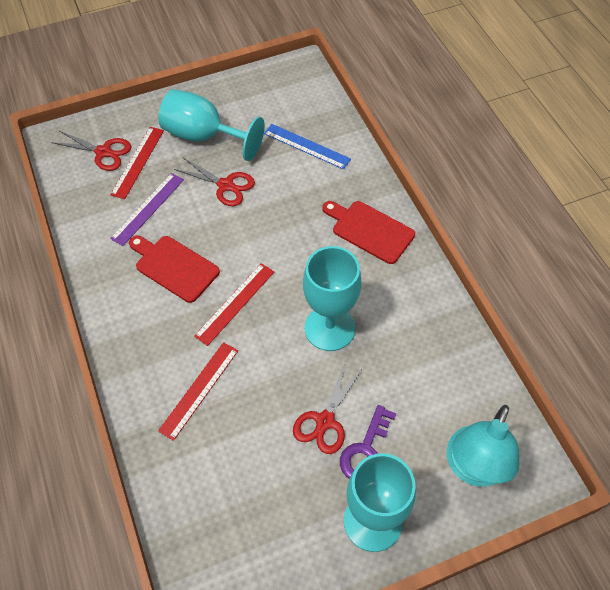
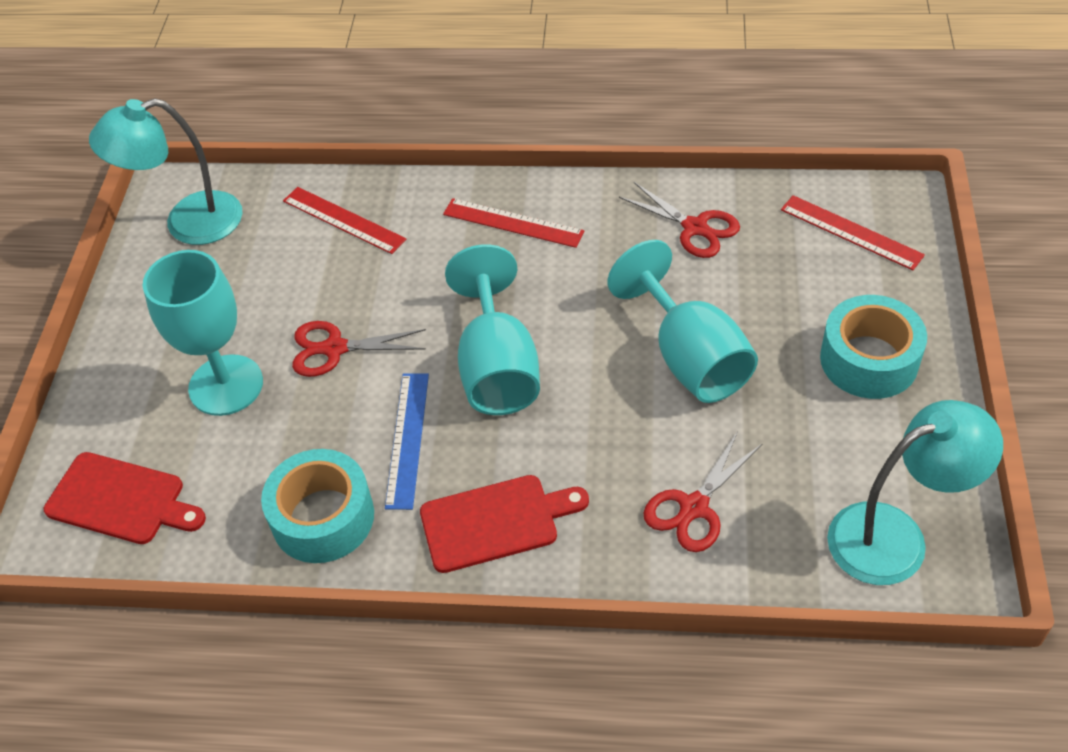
purple key: 1 -> 0
purple ruler: 1 -> 0
turquoise lamp: 1 -> 2
turquoise tape: 0 -> 2

